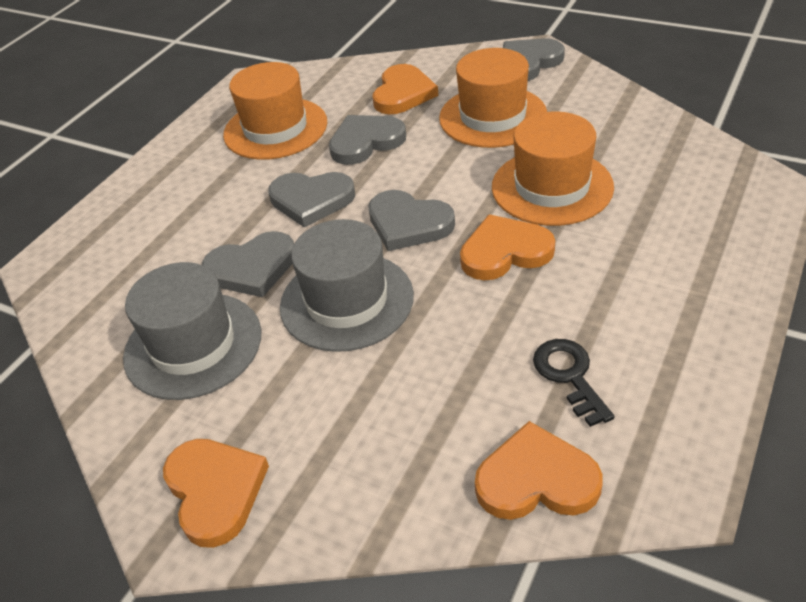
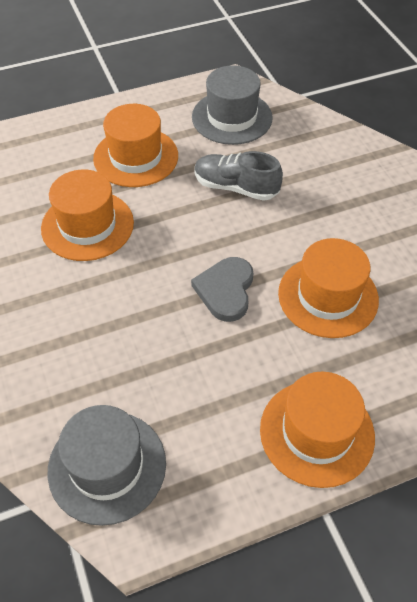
black key: 1 -> 0
grey heart: 5 -> 1
grey shoe: 0 -> 1
orange hat: 3 -> 4
orange heart: 4 -> 0

